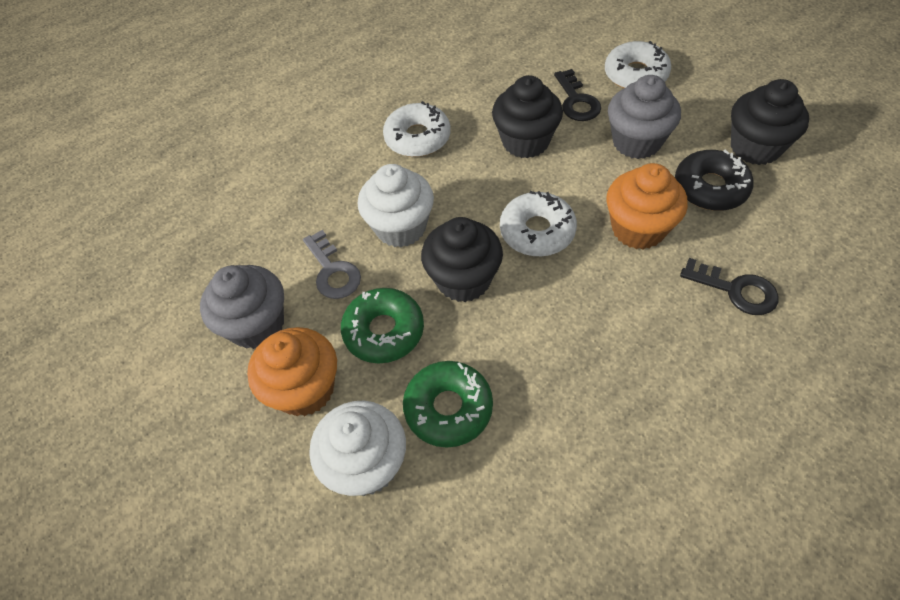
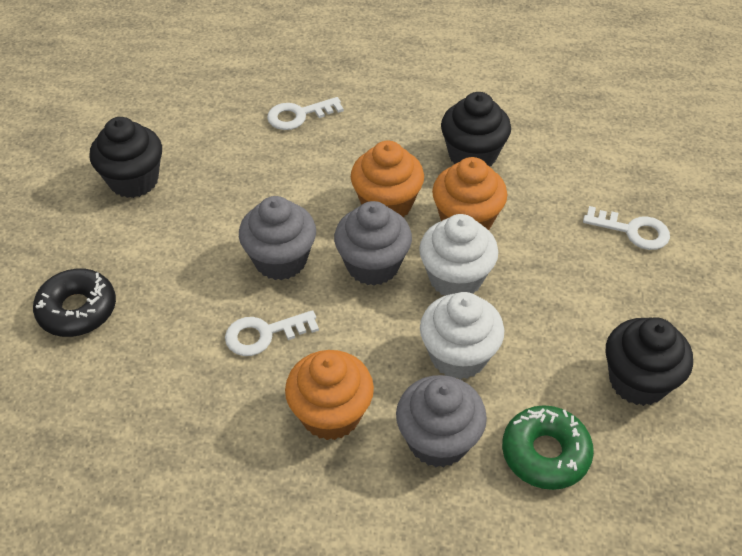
black key: 2 -> 0
green donut: 2 -> 1
grey cupcake: 2 -> 3
grey key: 1 -> 0
orange cupcake: 2 -> 3
white donut: 3 -> 0
white key: 0 -> 3

